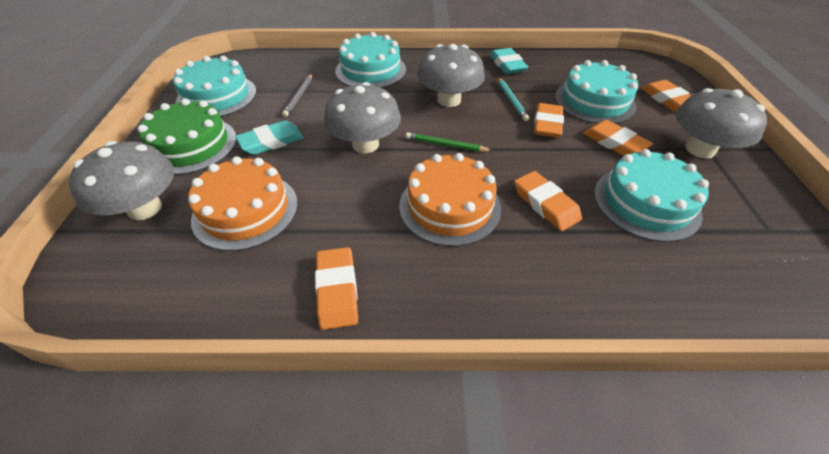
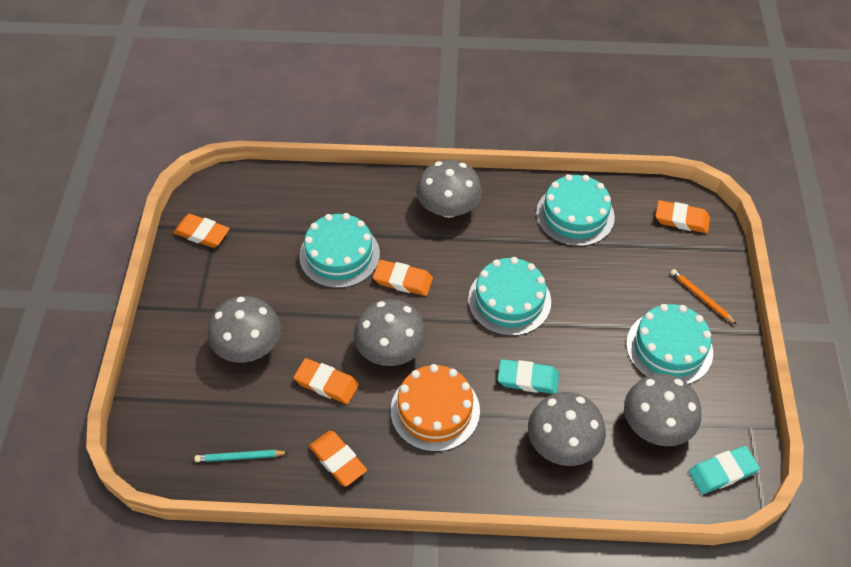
green cake: 1 -> 0
green pencil: 1 -> 0
grey mushroom: 4 -> 5
grey pencil: 1 -> 0
orange cake: 2 -> 1
orange pencil: 0 -> 1

